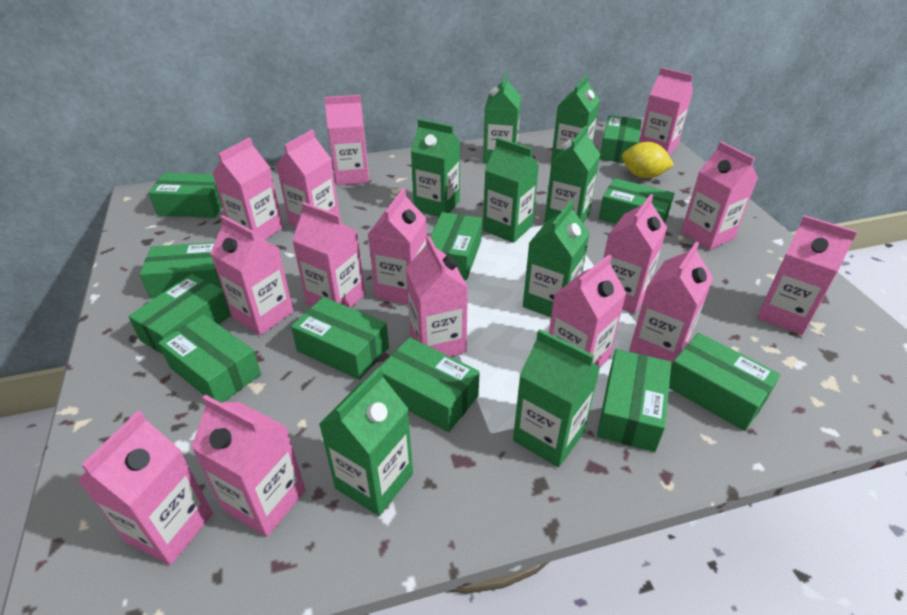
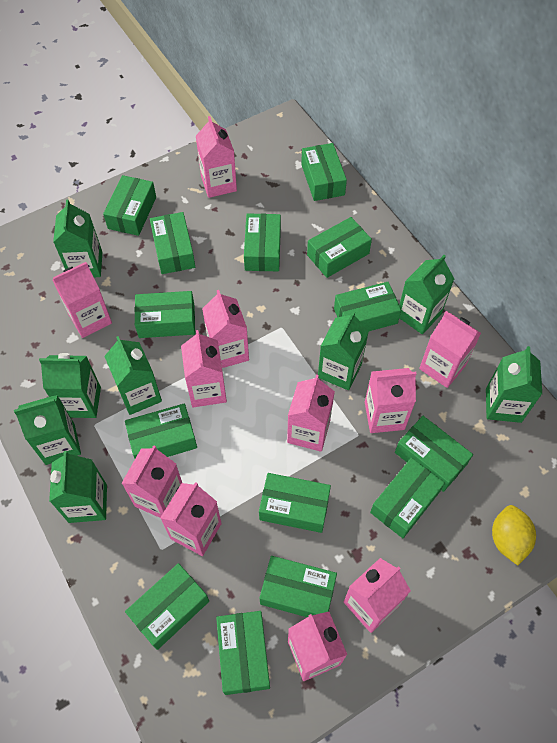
green box: 11 -> 14
pink carton: 15 -> 11

